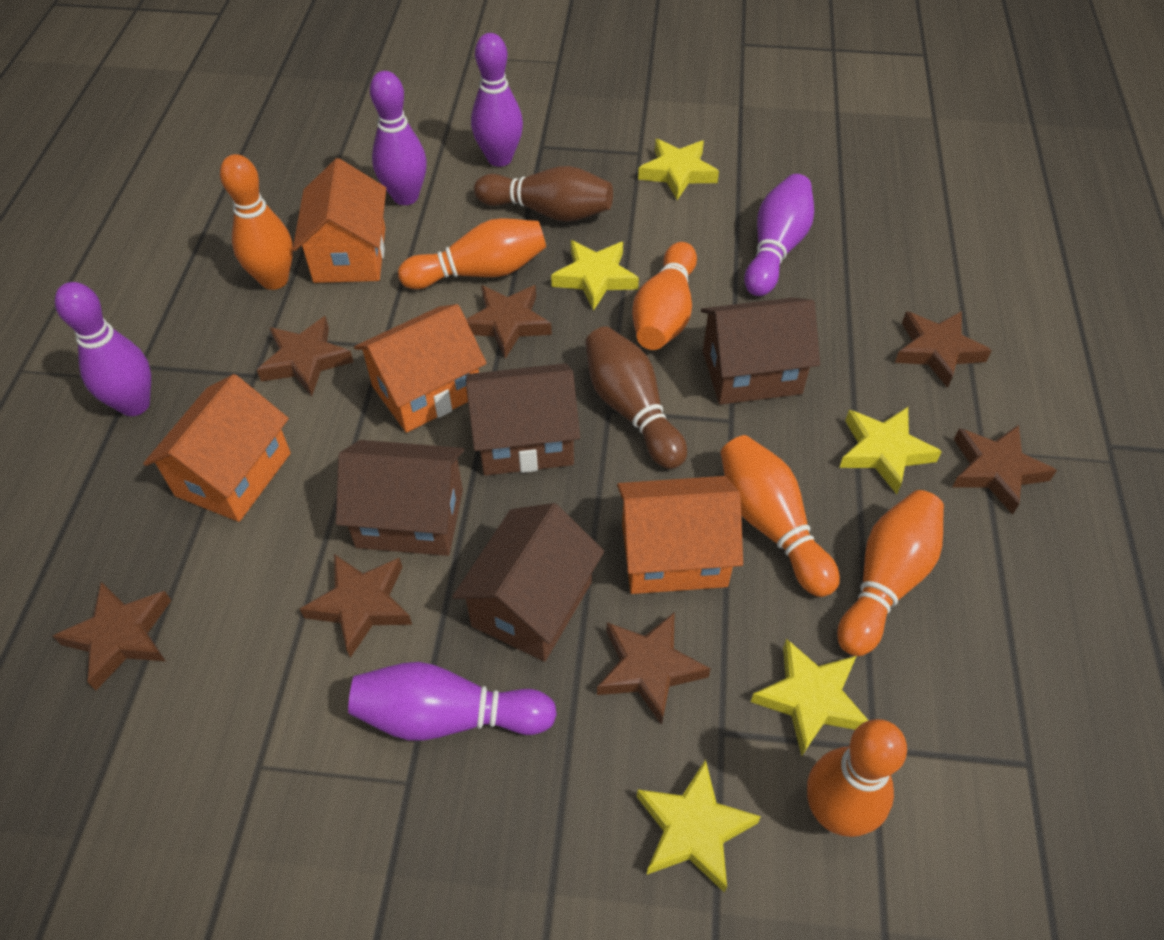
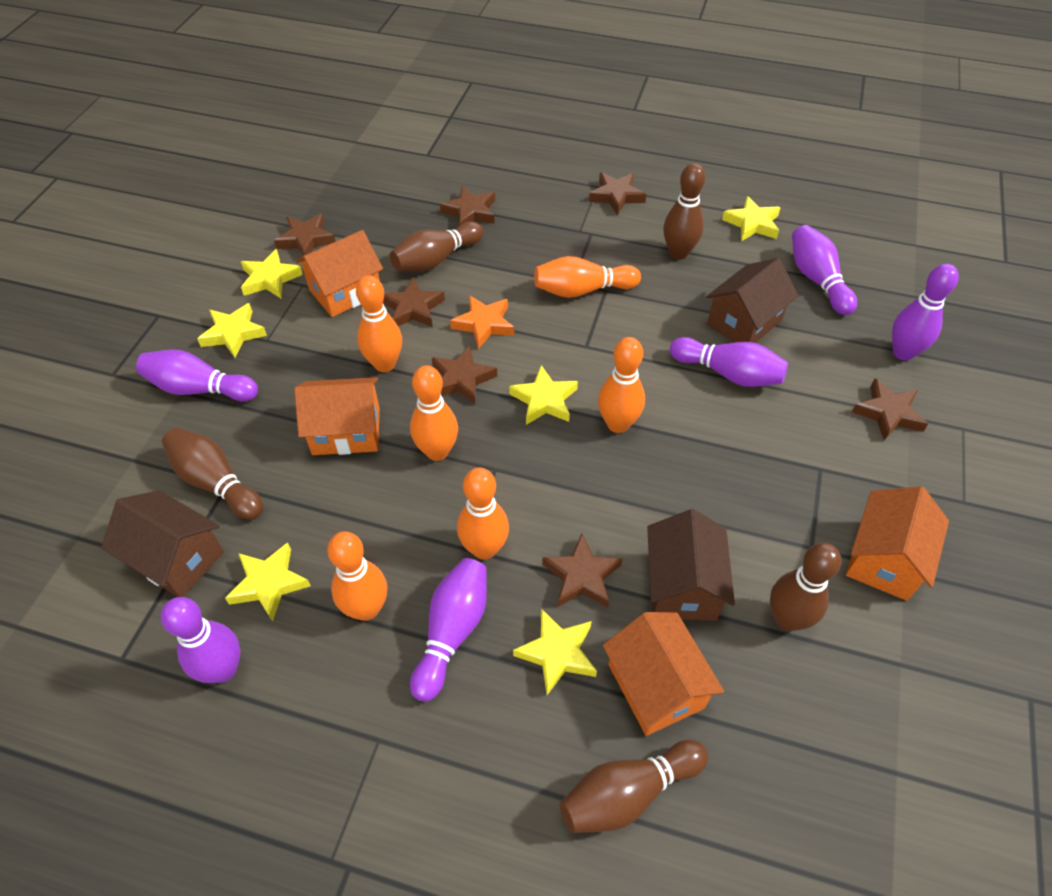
brown bowling pin: 2 -> 5
brown house: 4 -> 3
orange star: 0 -> 1
purple bowling pin: 5 -> 6
yellow star: 5 -> 6

